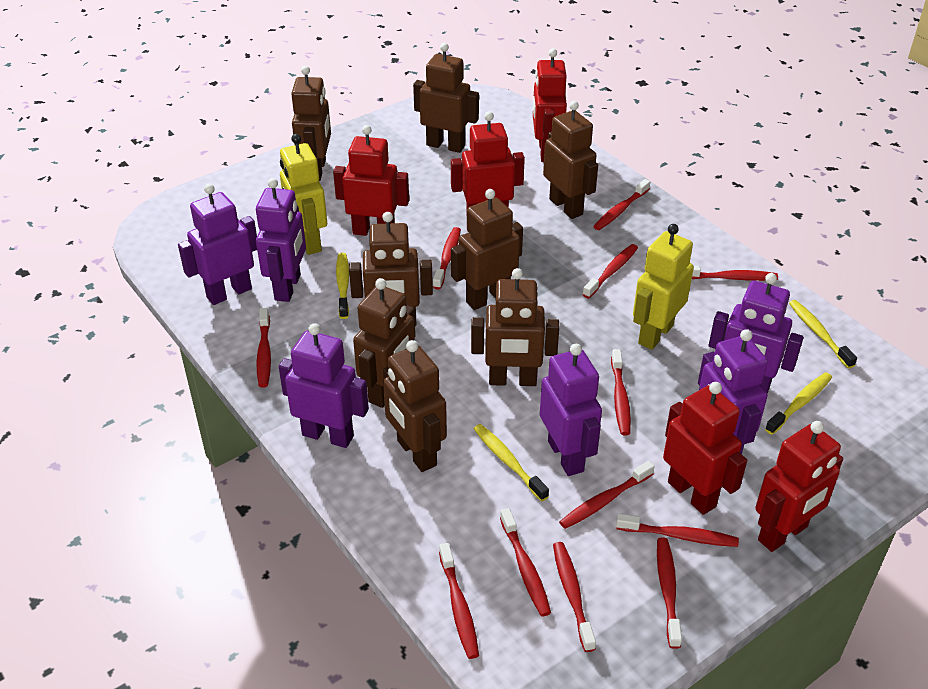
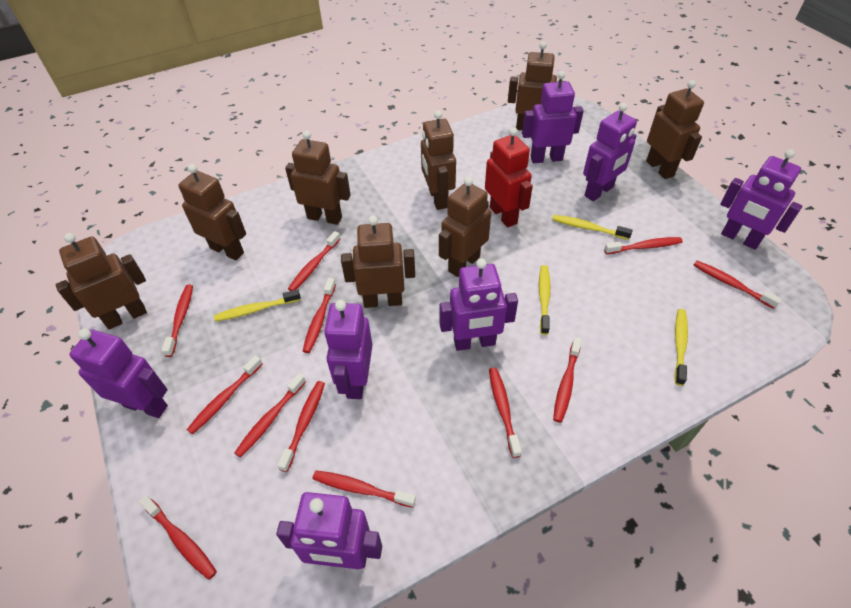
purple robot: 6 -> 7
red robot: 5 -> 1
yellow robot: 2 -> 0

